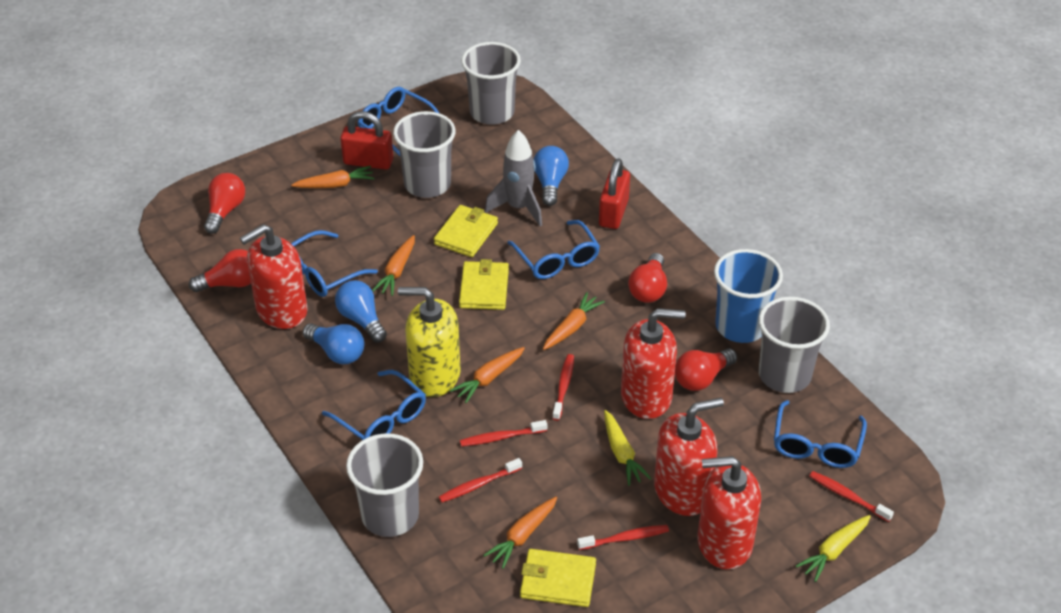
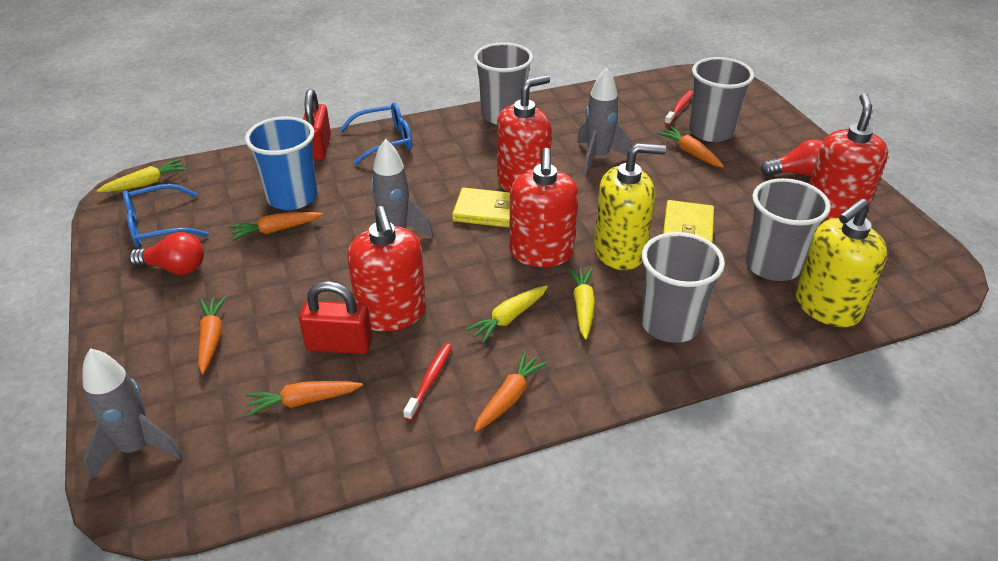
blue glasses: 5 -> 2
blue light bulb: 3 -> 0
grey rocket: 1 -> 3
red light bulb: 4 -> 2
red toothbrush: 5 -> 2
yellow carrot: 2 -> 3
yellow soap dispenser: 1 -> 2
yellow wallet: 3 -> 2

